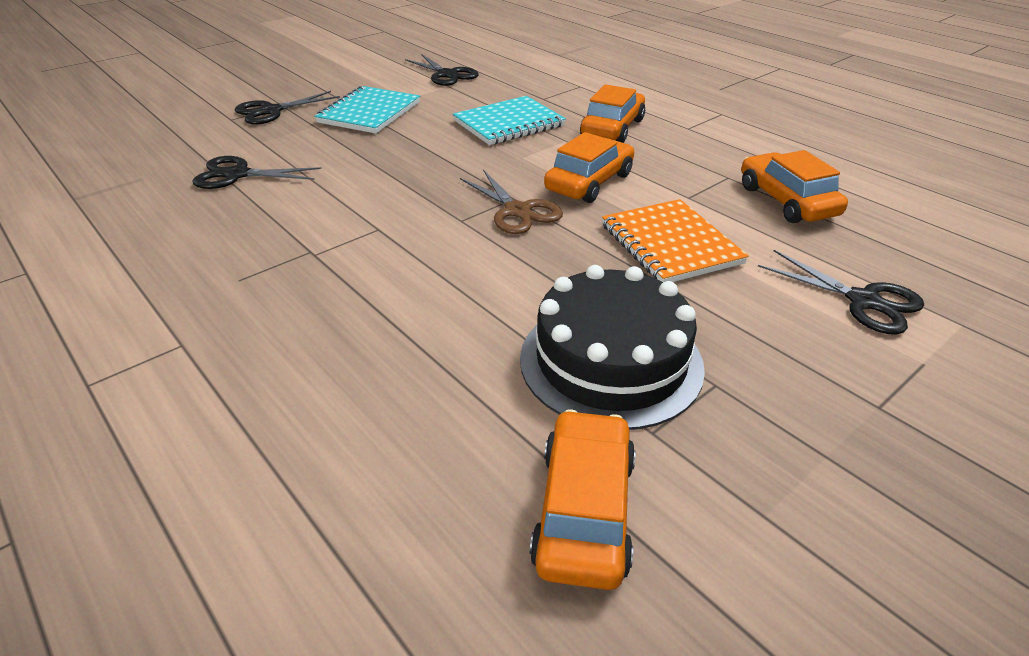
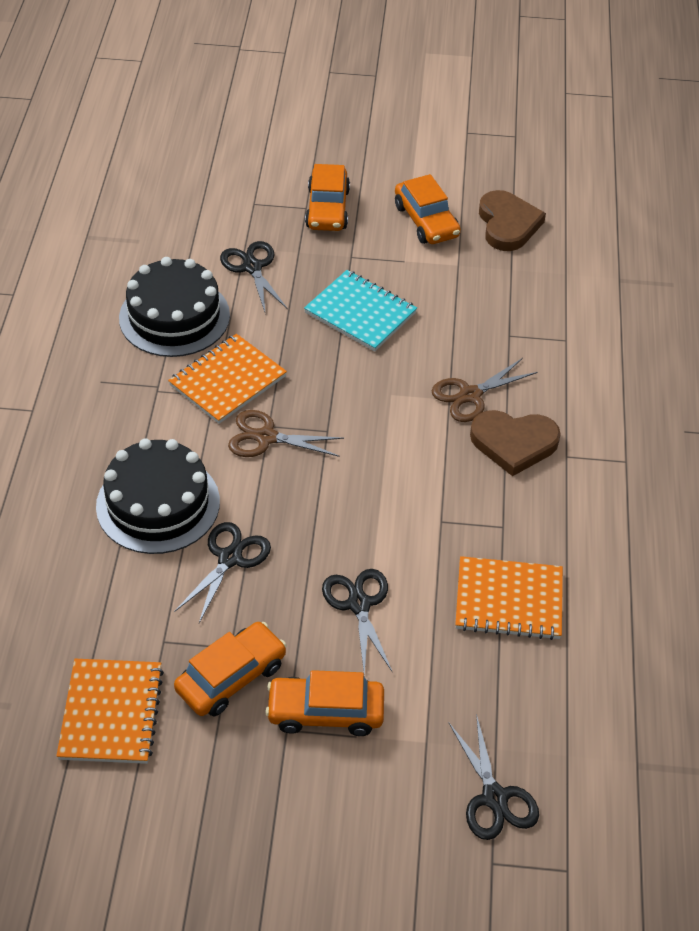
black cake: 1 -> 2
brown heart: 0 -> 2
brown scissors: 1 -> 2
orange notebook: 1 -> 3
turquoise notebook: 2 -> 1

